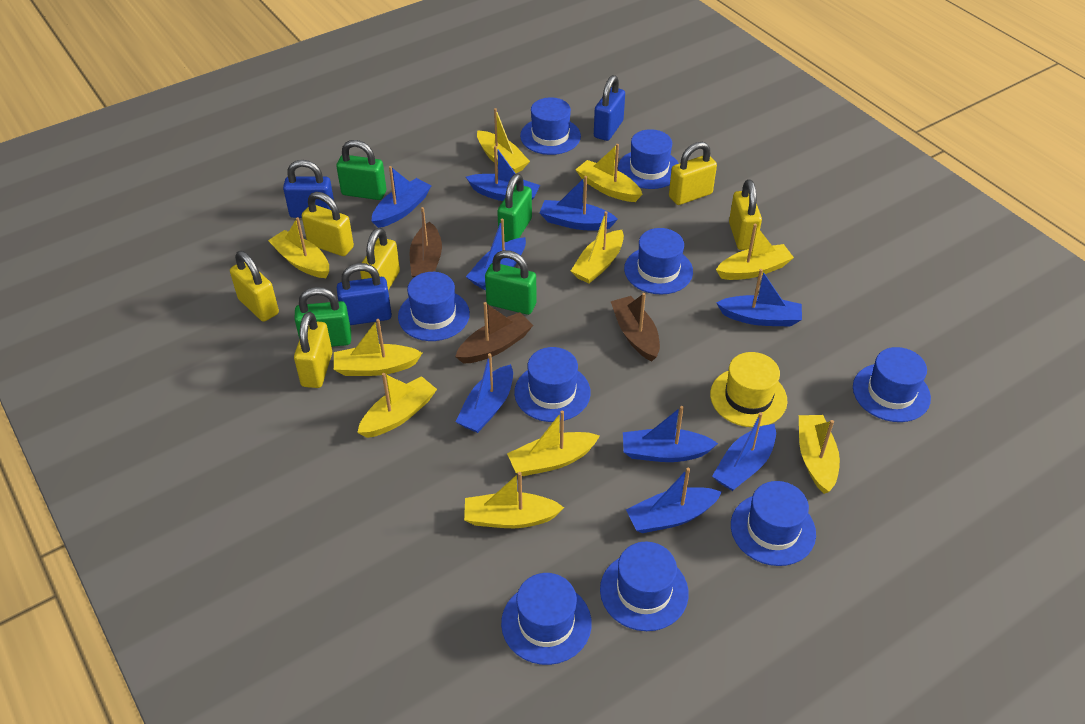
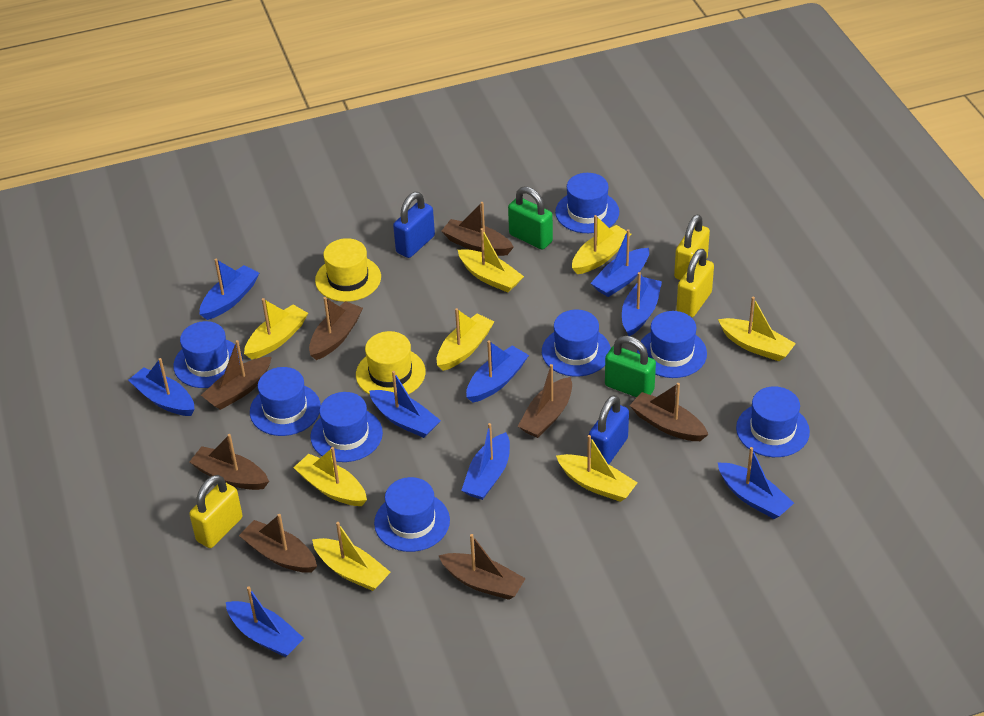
blue hat: 9 -> 8
blue padlock: 3 -> 2
brown boat: 3 -> 8
green padlock: 4 -> 2
yellow boat: 10 -> 8
yellow hat: 1 -> 2
yellow padlock: 6 -> 3

